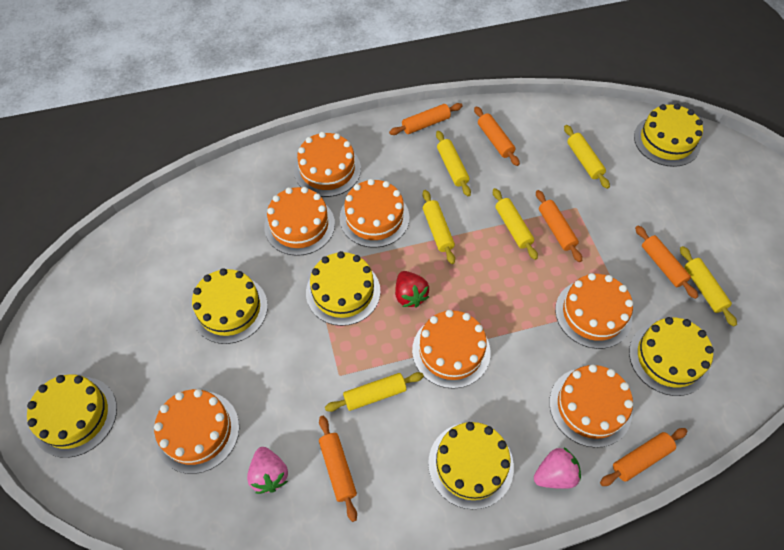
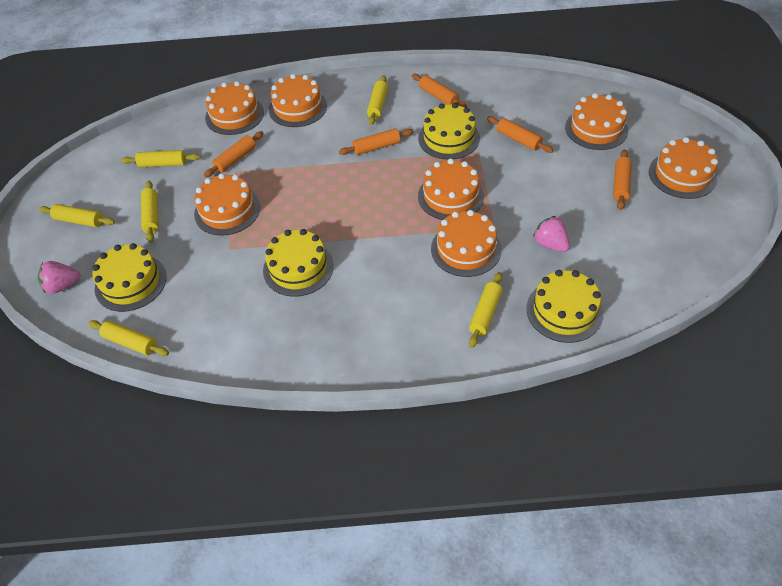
orange rolling pin: 6 -> 5
red strawberry: 1 -> 0
yellow cake: 6 -> 4

